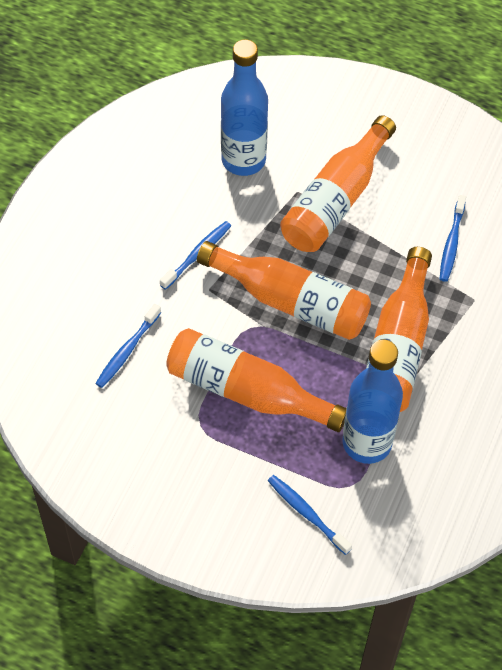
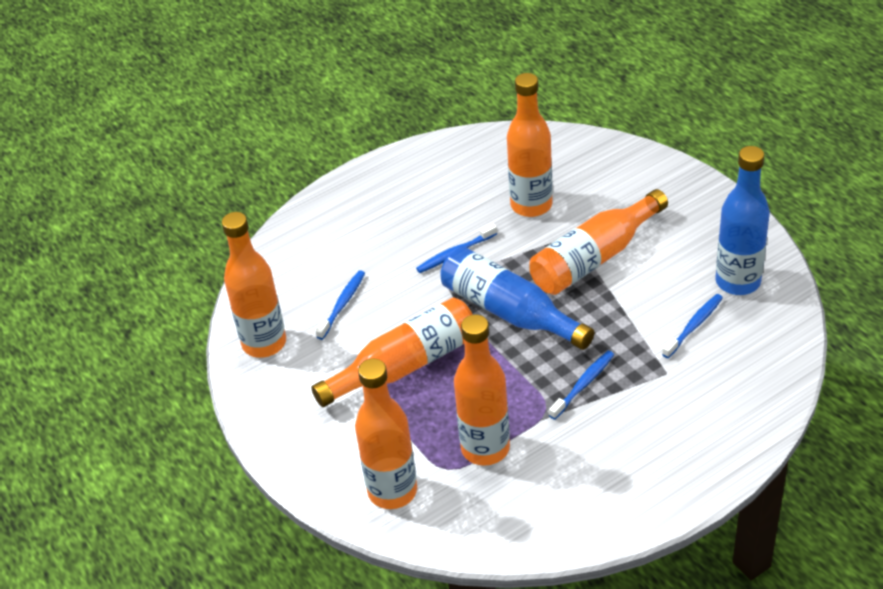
orange bottle: 4 -> 6

